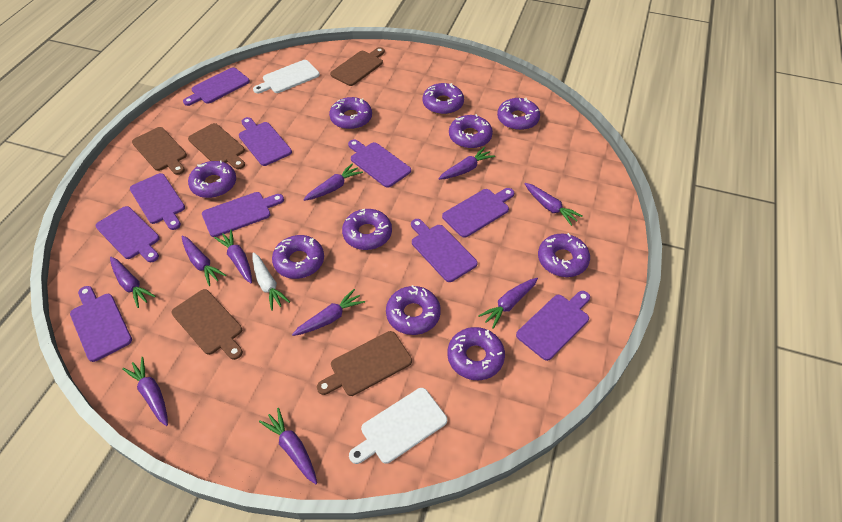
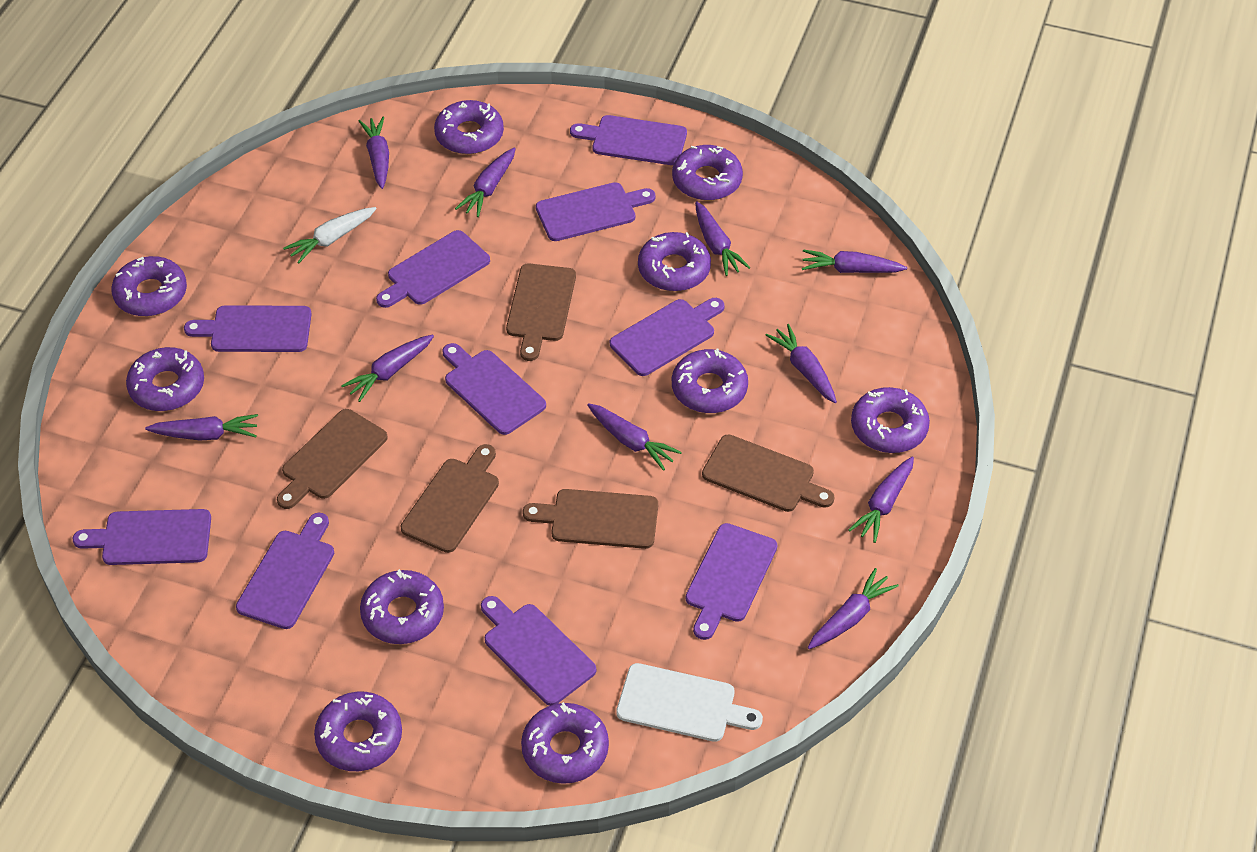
white cutting board: 2 -> 1

